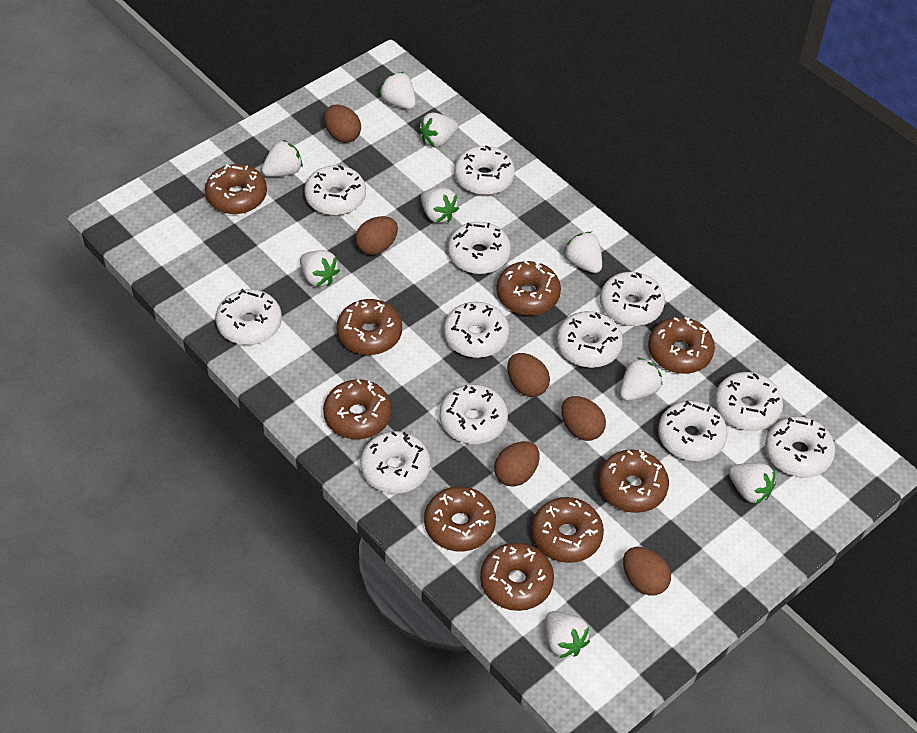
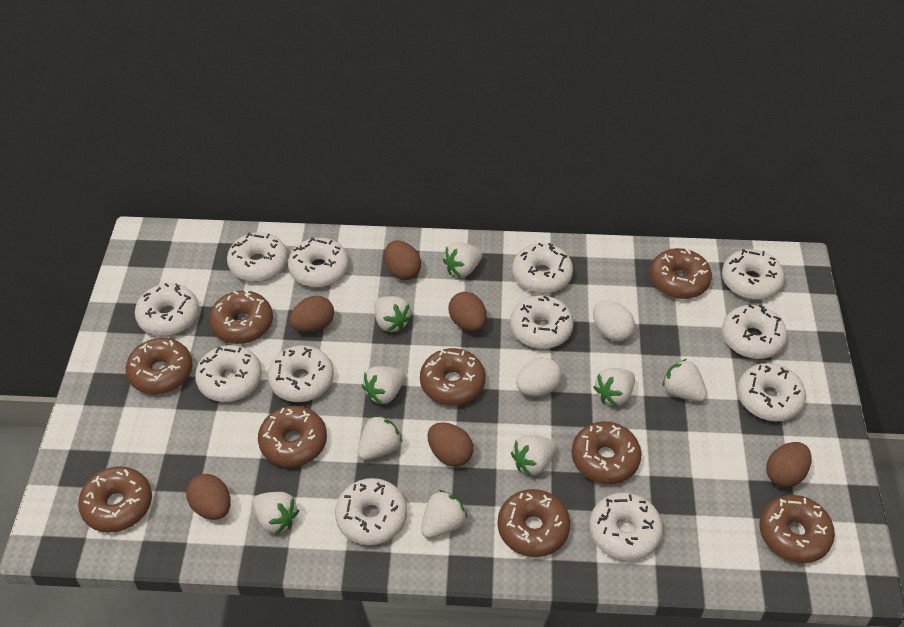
white egg: 0 -> 2

